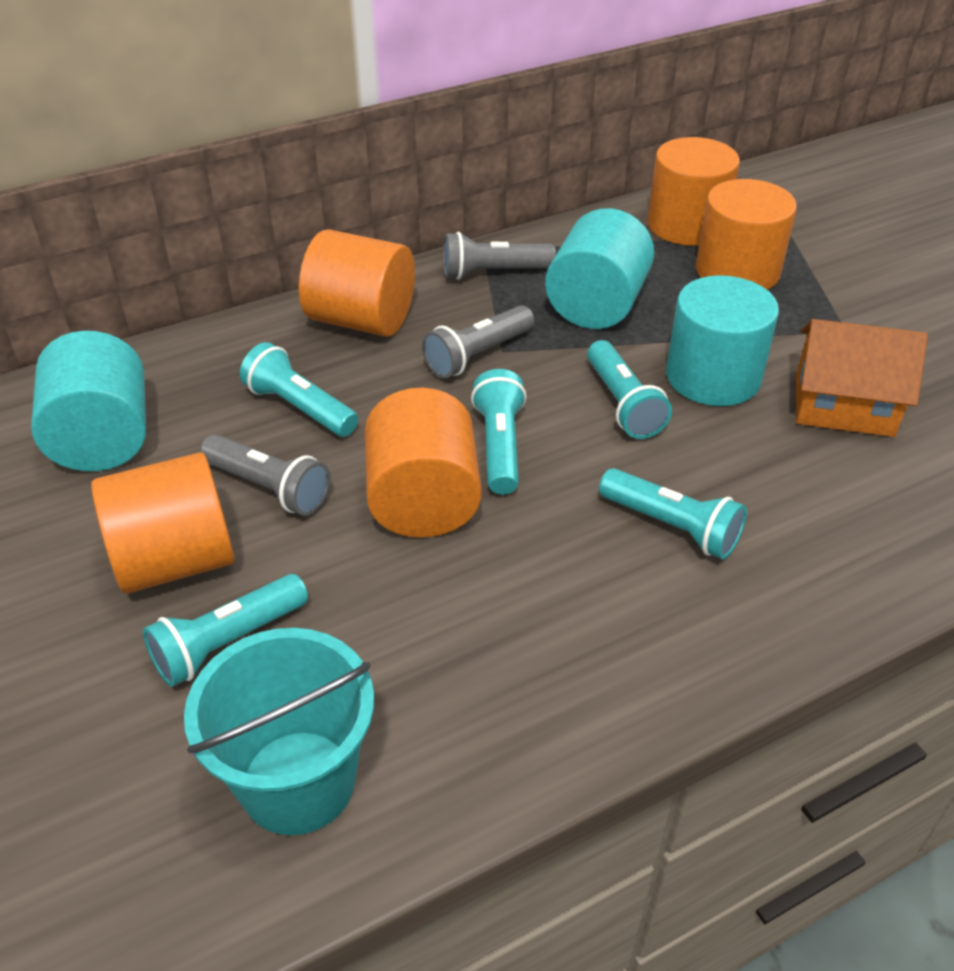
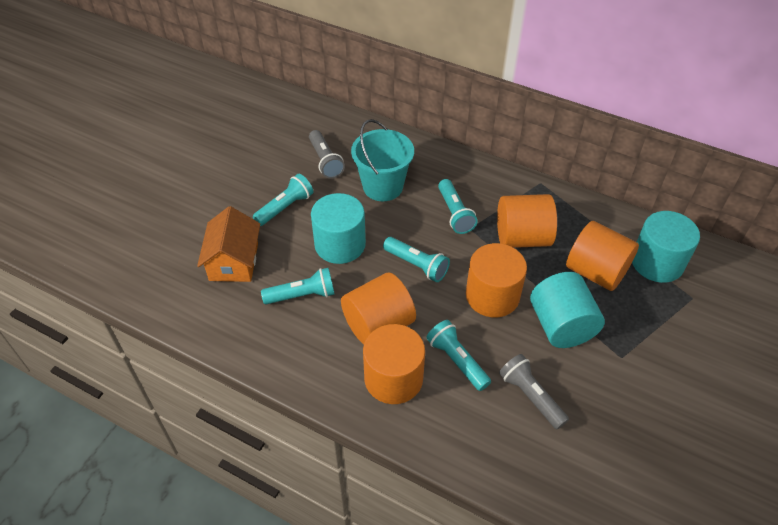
grey flashlight: 3 -> 2

